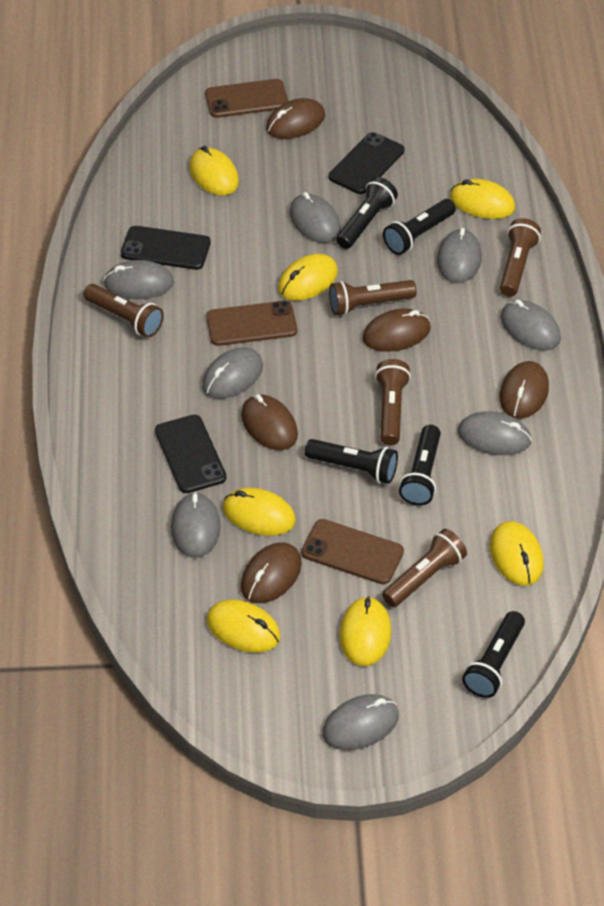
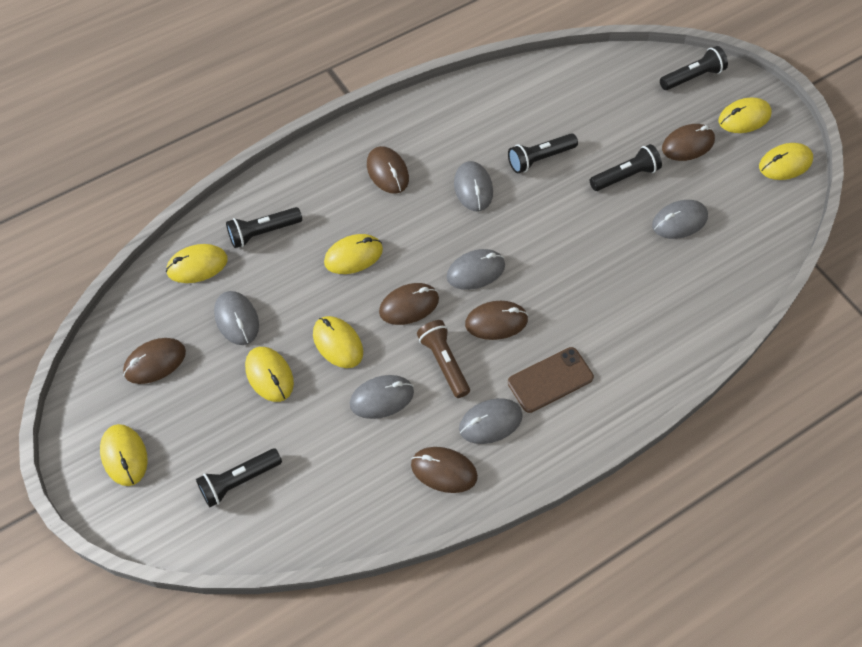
black phone: 3 -> 0
brown flashlight: 5 -> 1
brown mouse: 5 -> 6
brown phone: 3 -> 1
grey mouse: 8 -> 6

